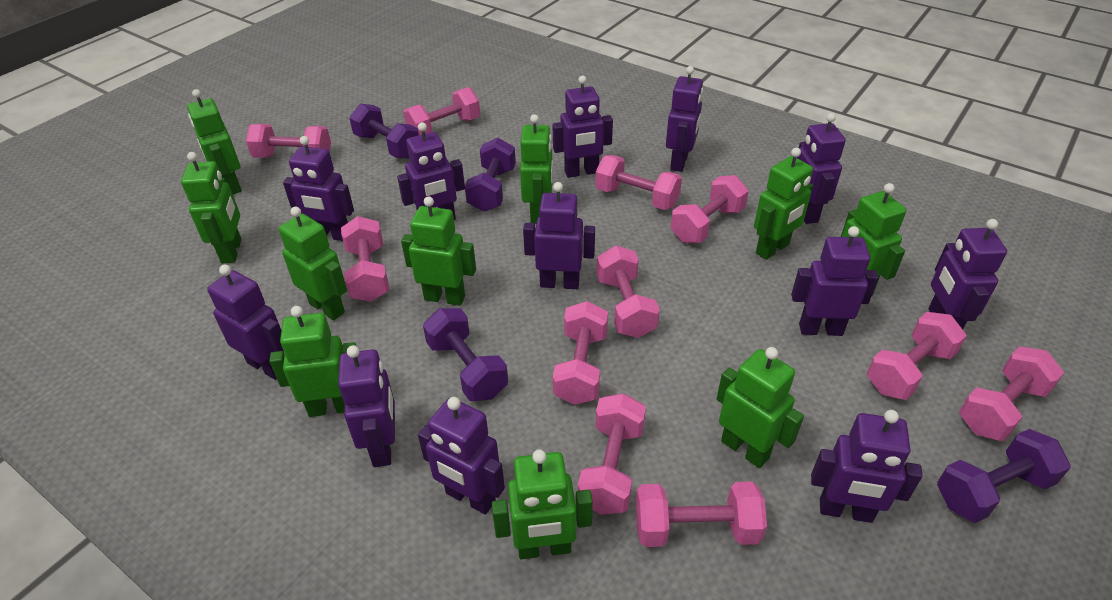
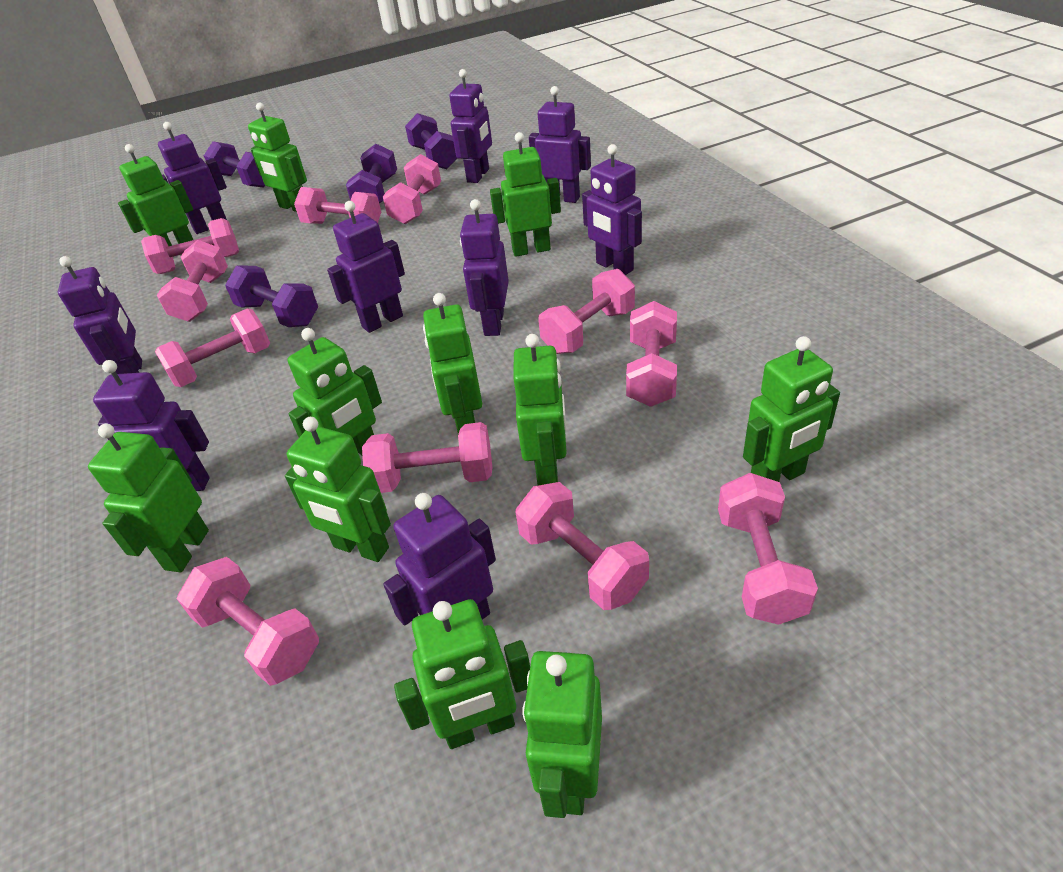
green robot: 10 -> 11
purple robot: 12 -> 9

